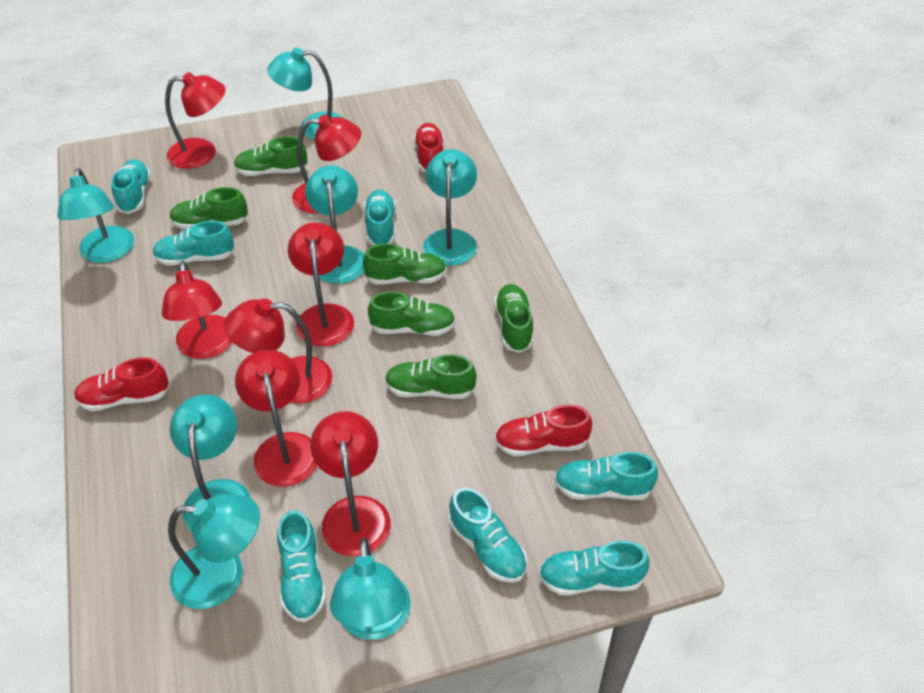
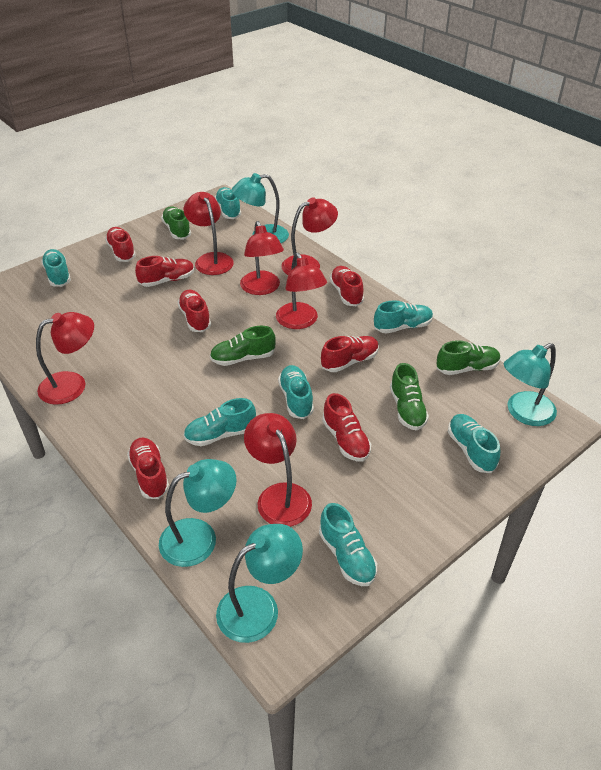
green shoe: 6 -> 4
red lamp: 7 -> 6
red shoe: 3 -> 7
turquoise lamp: 7 -> 4

